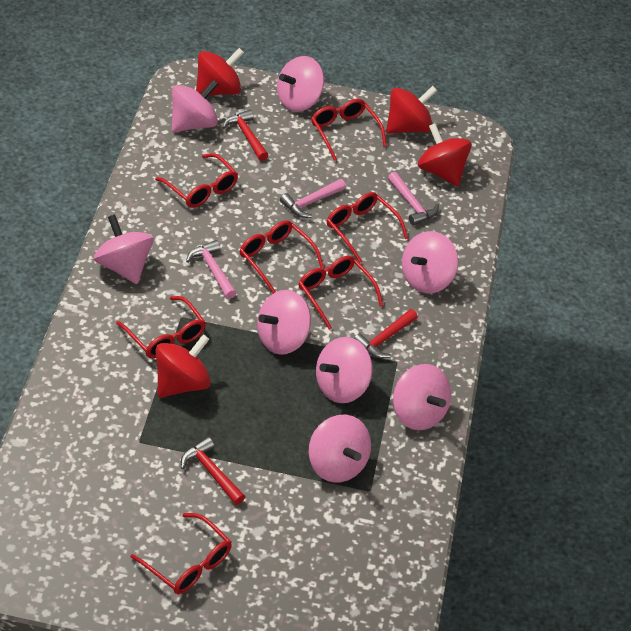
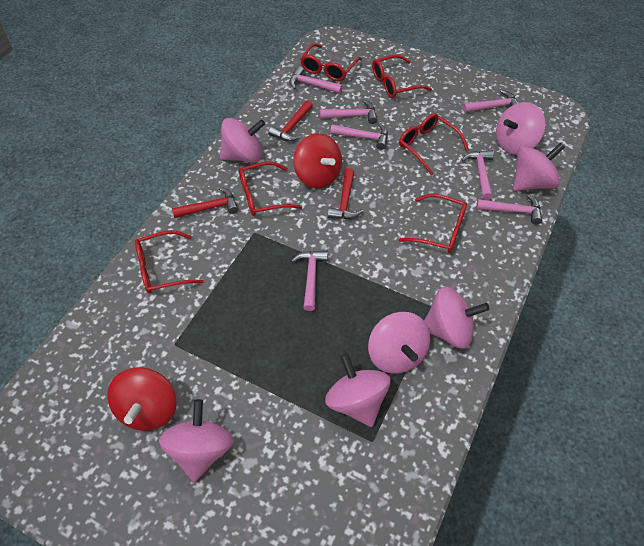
pink hammer: 3 -> 7
pink spinning top: 8 -> 7
red glasses: 7 -> 6
red spinning top: 4 -> 2

